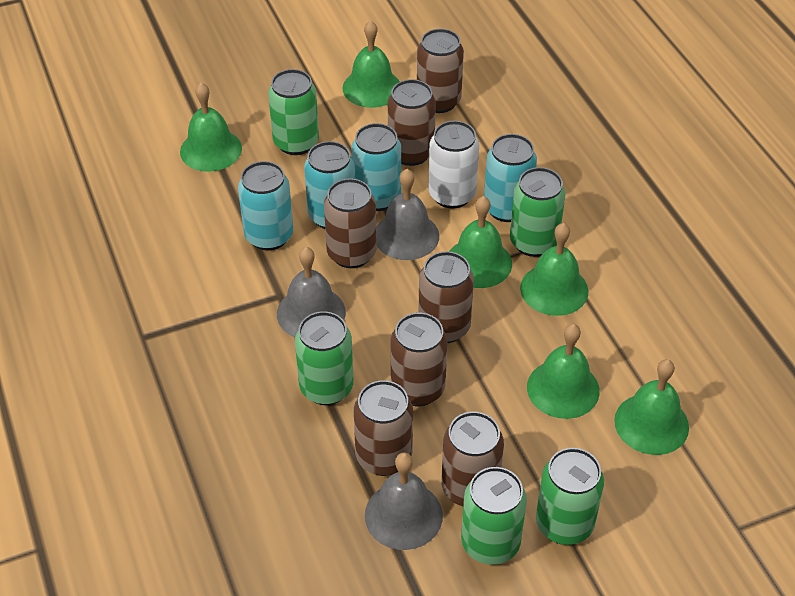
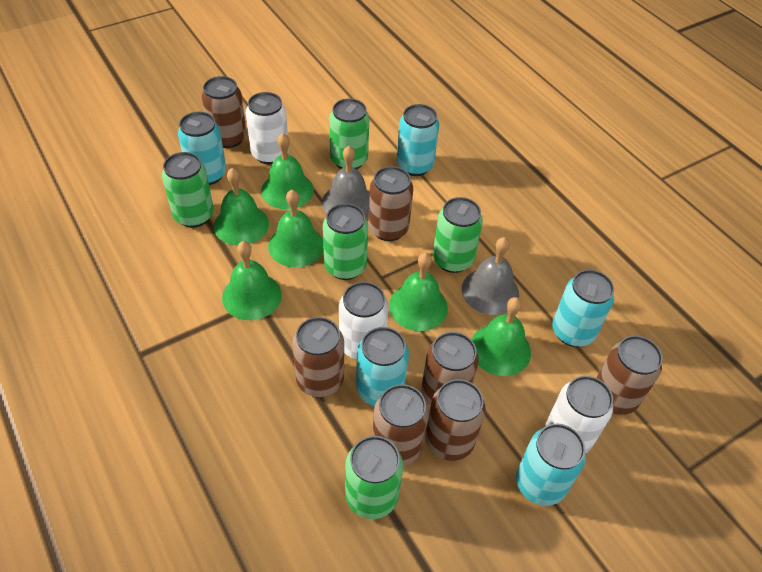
grey bell: 3 -> 2
turquoise can: 4 -> 5
white can: 1 -> 3

